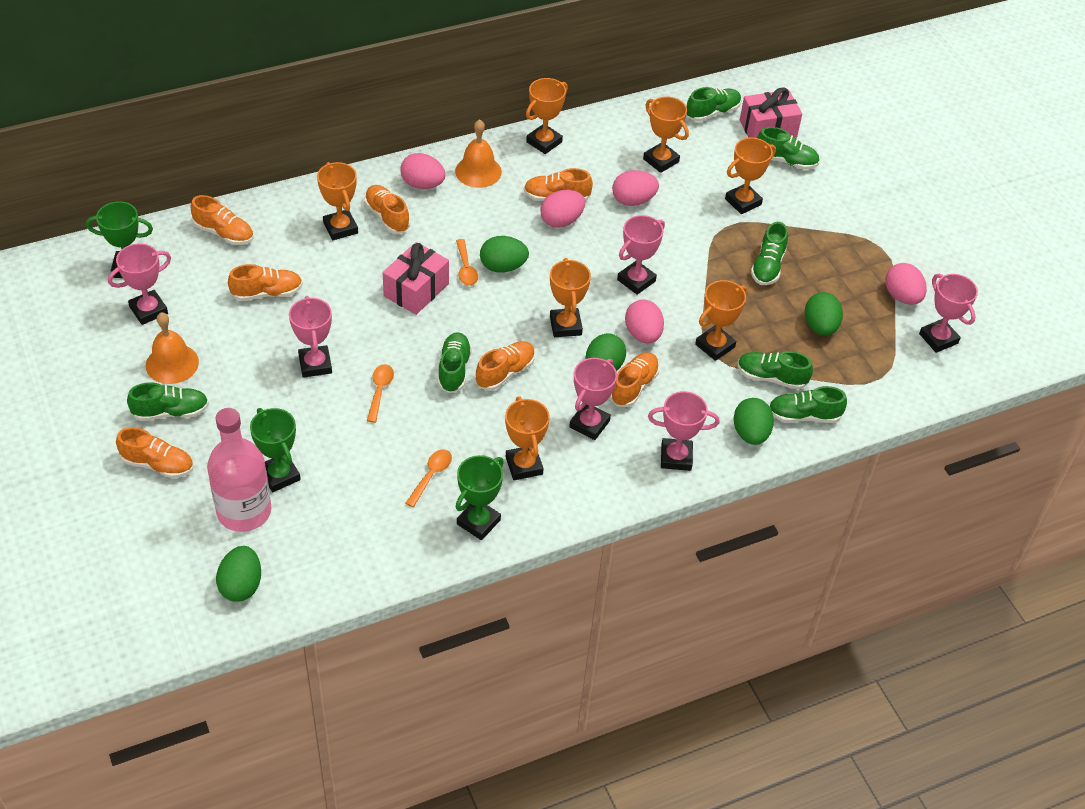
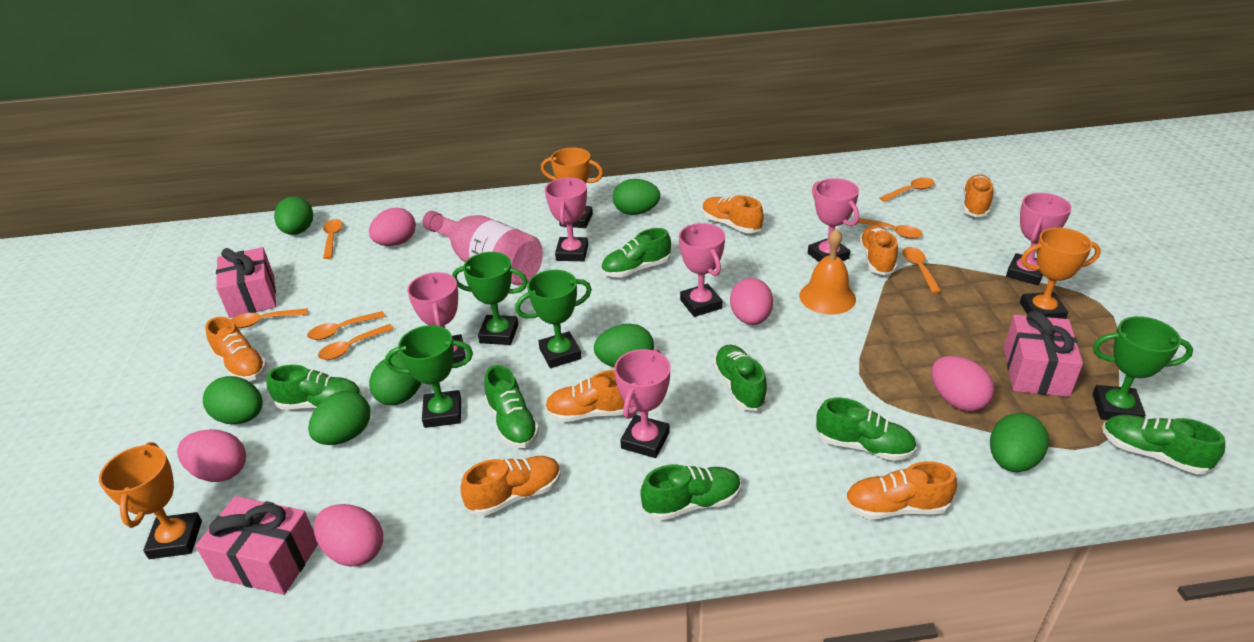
green egg: 5 -> 7
green trophy: 3 -> 4
orange bell: 2 -> 1
orange spoon: 3 -> 7
orange trophy: 7 -> 3
pink gift: 2 -> 3

